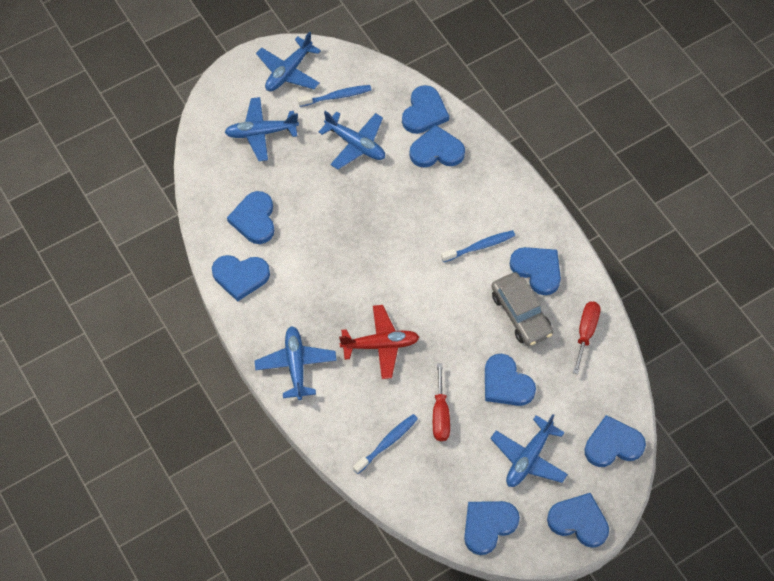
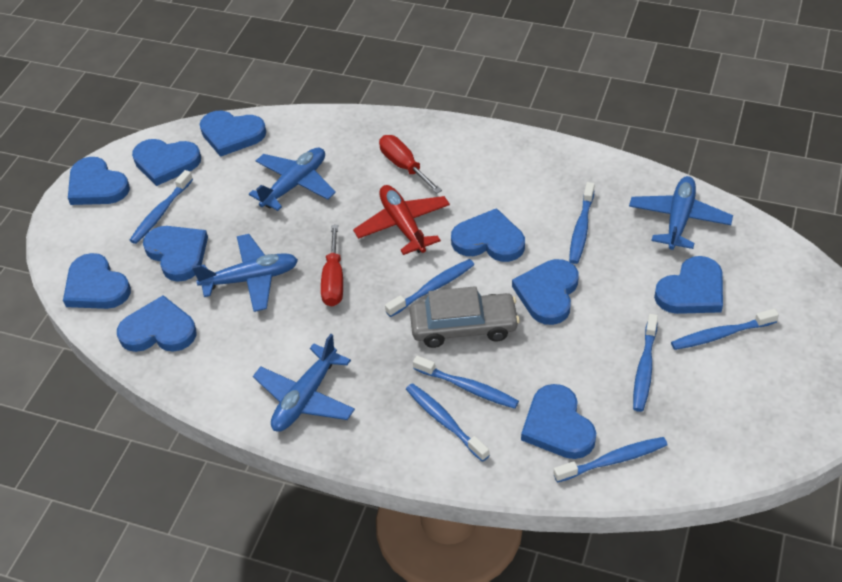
blue heart: 9 -> 10
blue plane: 5 -> 4
blue toothbrush: 3 -> 8

